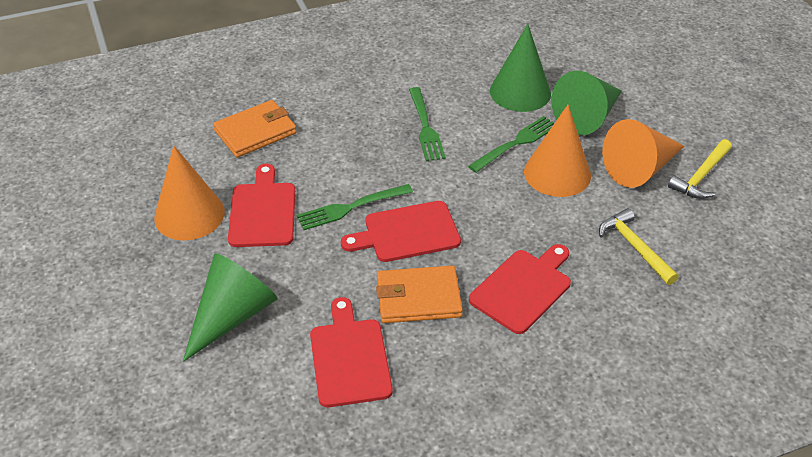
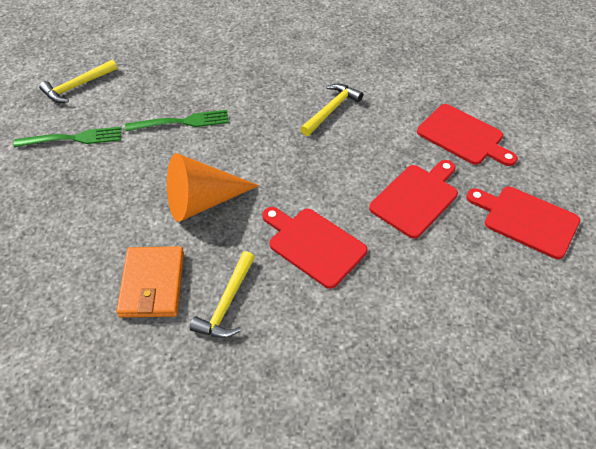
green cone: 3 -> 0
green fork: 3 -> 2
orange cone: 3 -> 1
orange wallet: 2 -> 1
yellow hammer: 2 -> 3

